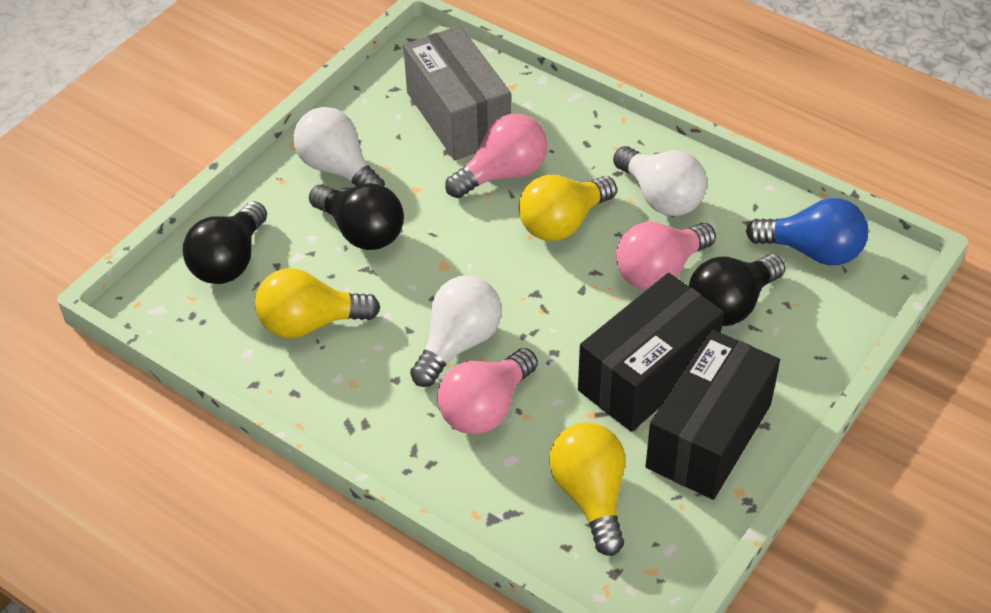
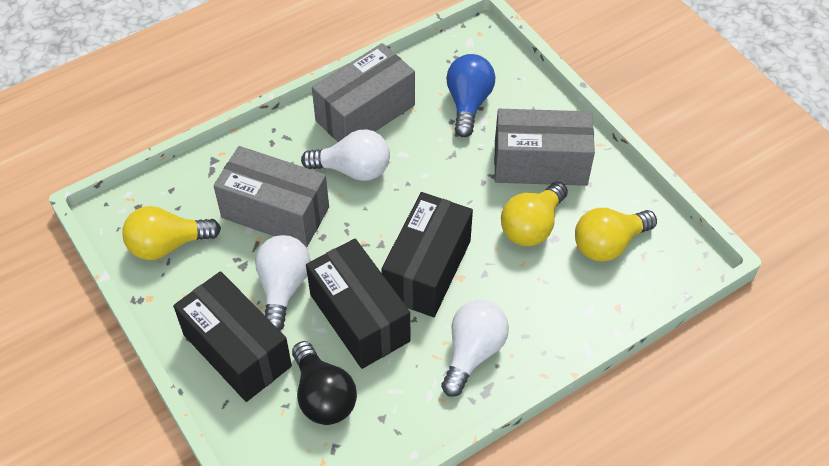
black box: 2 -> 3
black light bulb: 3 -> 1
grey box: 1 -> 3
pink light bulb: 3 -> 0

